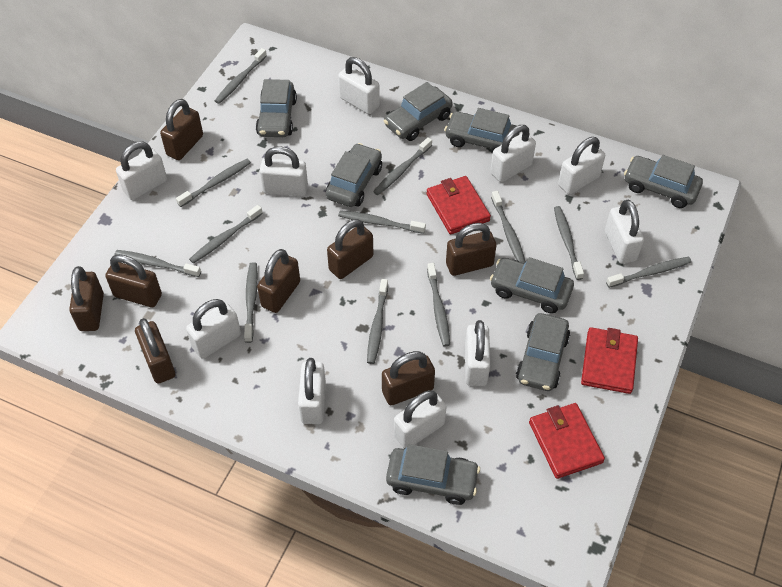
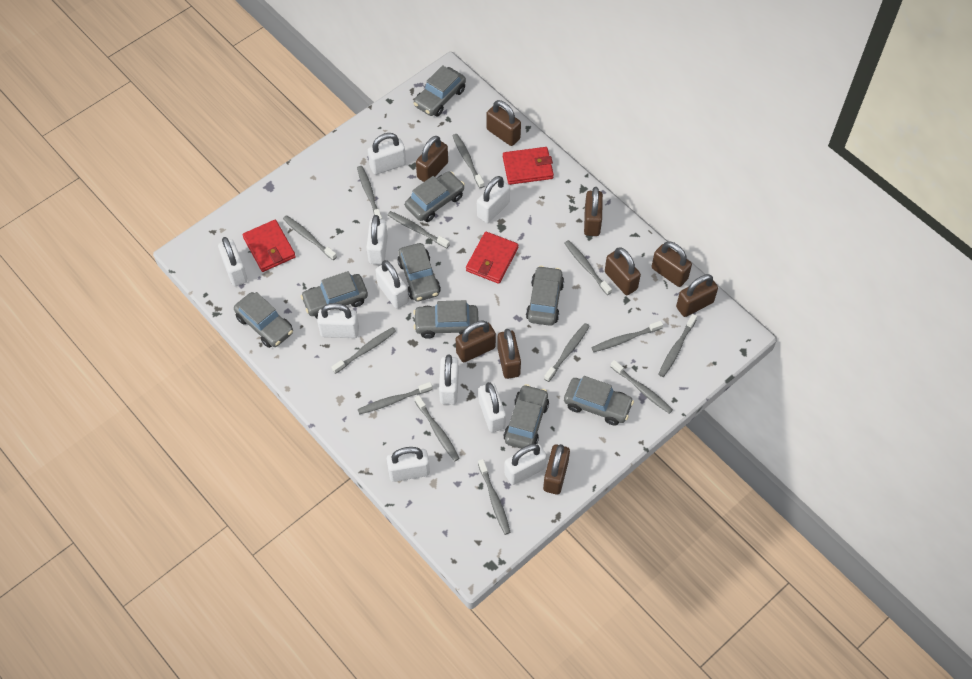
brown padlock: 8 -> 9
grey car: 8 -> 9
grey toothbrush: 12 -> 13

